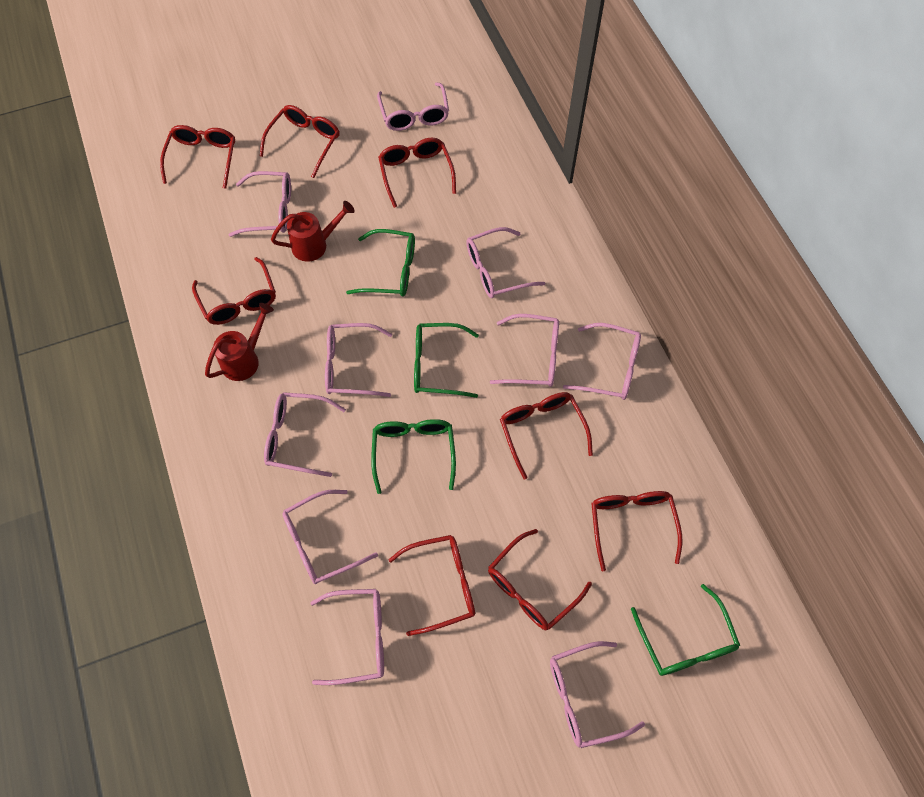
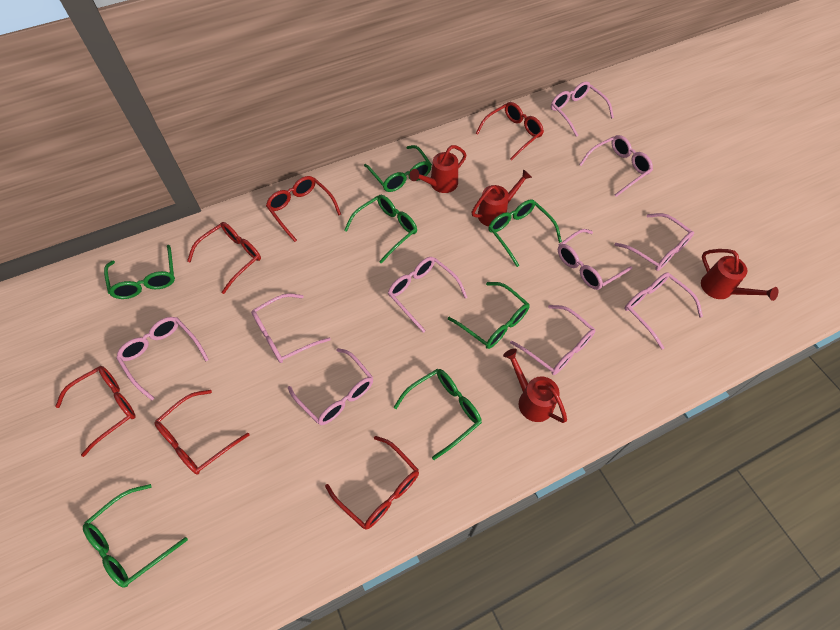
green glasses: 4 -> 7
red glasses: 8 -> 6
red watering can: 2 -> 4

